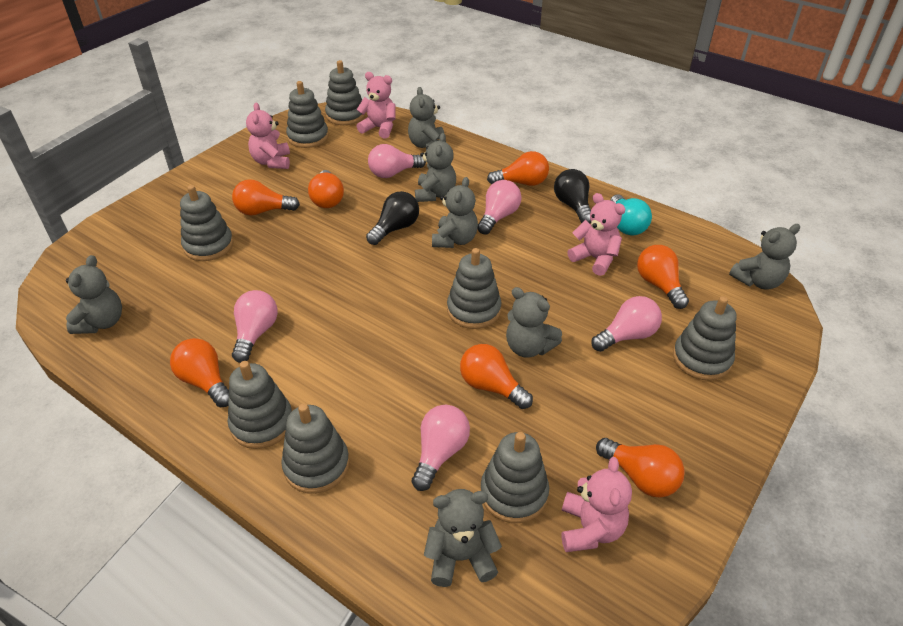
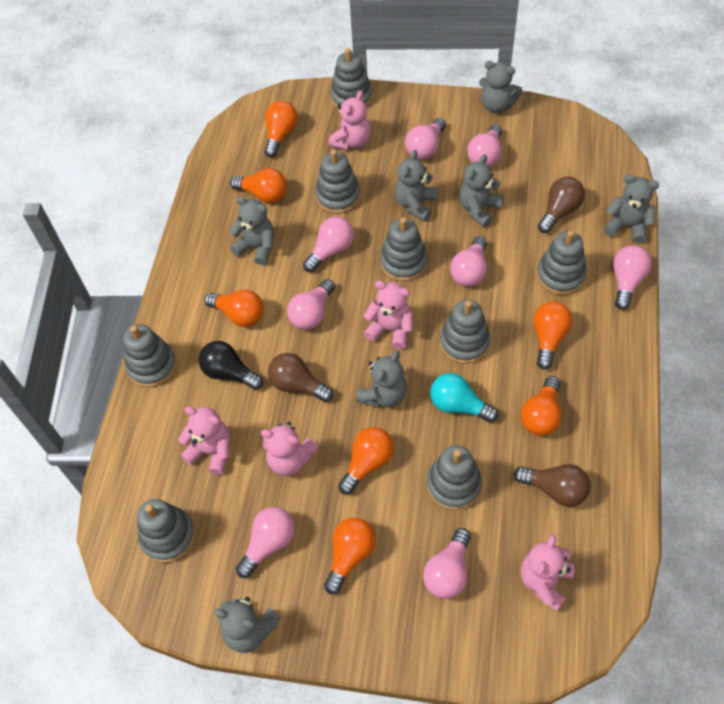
black light bulb: 2 -> 1
brown light bulb: 0 -> 3
pink light bulb: 5 -> 8
pink teddy bear: 4 -> 5

